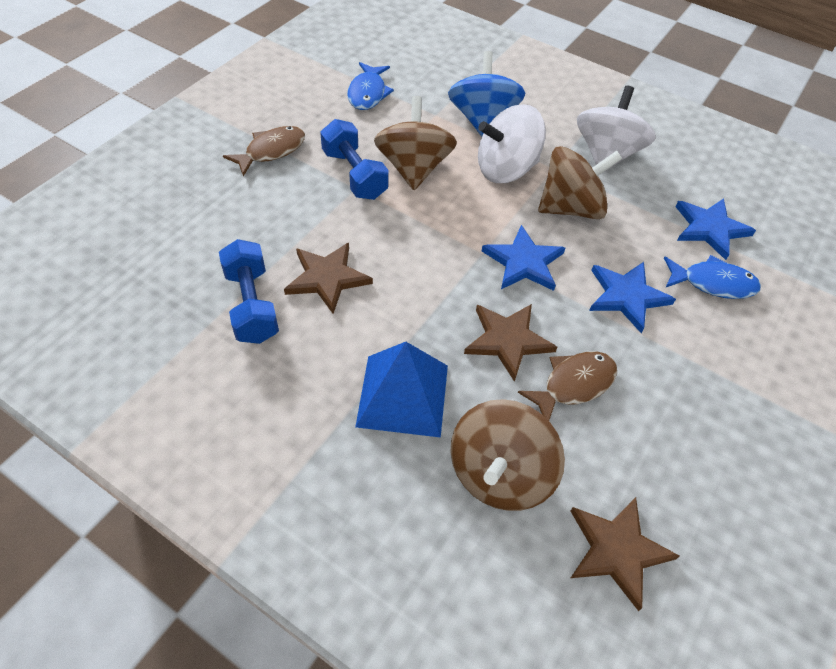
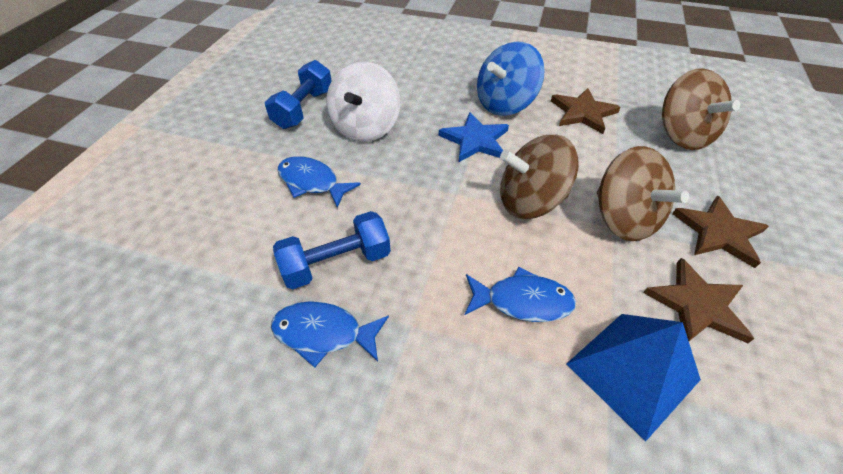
blue fish: 2 -> 3
blue star: 3 -> 1
brown fish: 2 -> 0
white spinning top: 2 -> 1

